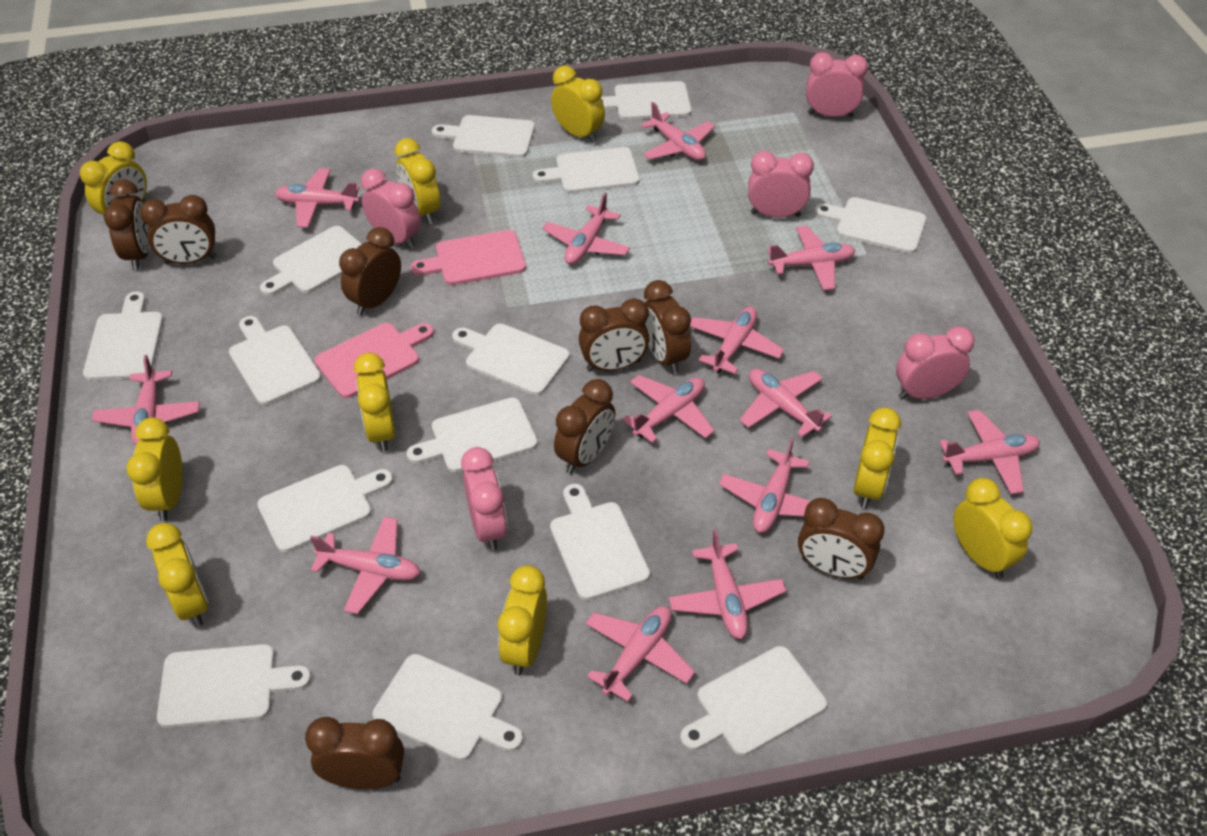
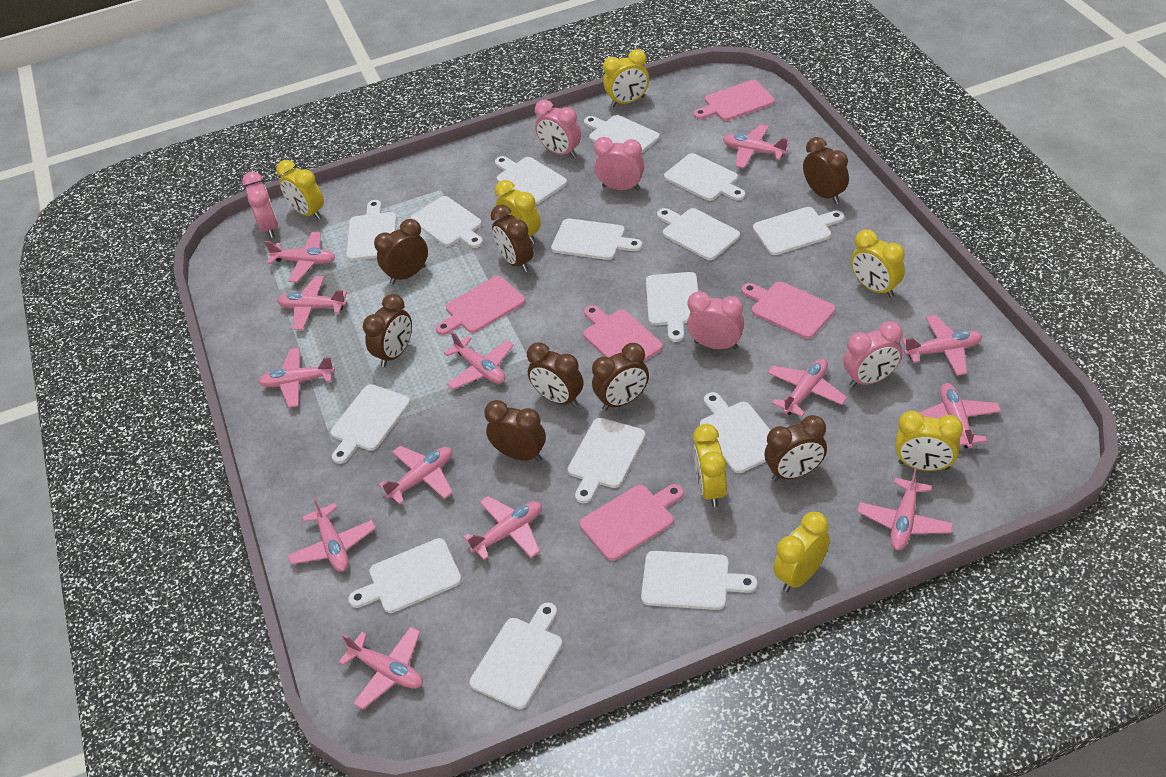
pink cutting board: 2 -> 5
white cutting board: 14 -> 15
yellow clock: 9 -> 7

